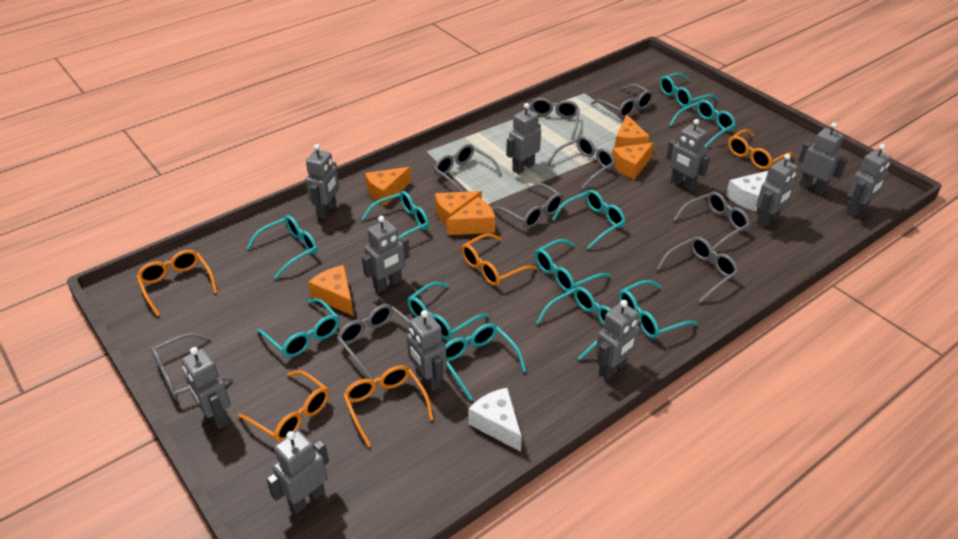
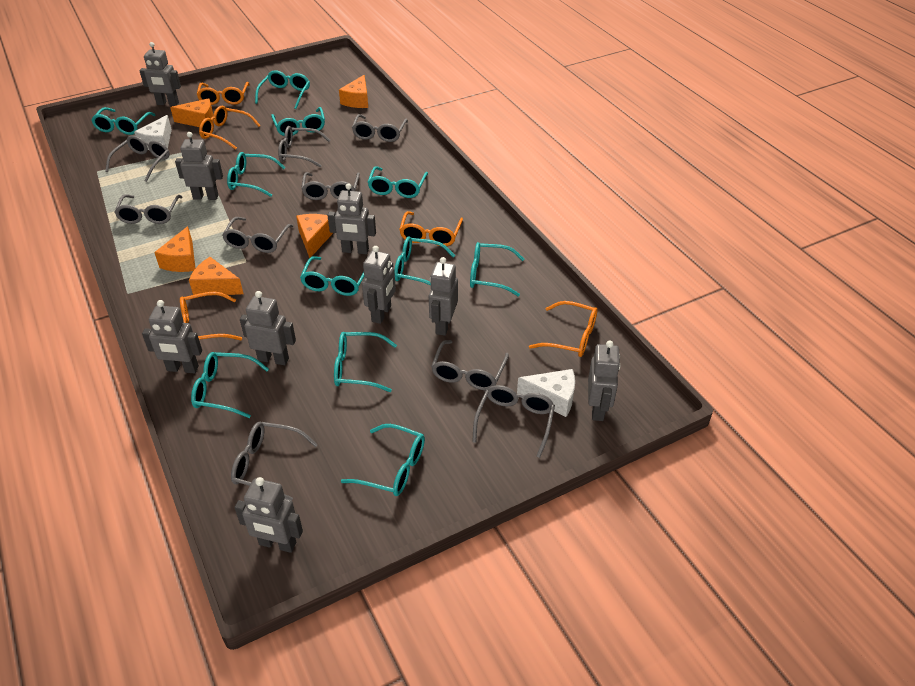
grey robot: 11 -> 9
orange cheese: 6 -> 5

